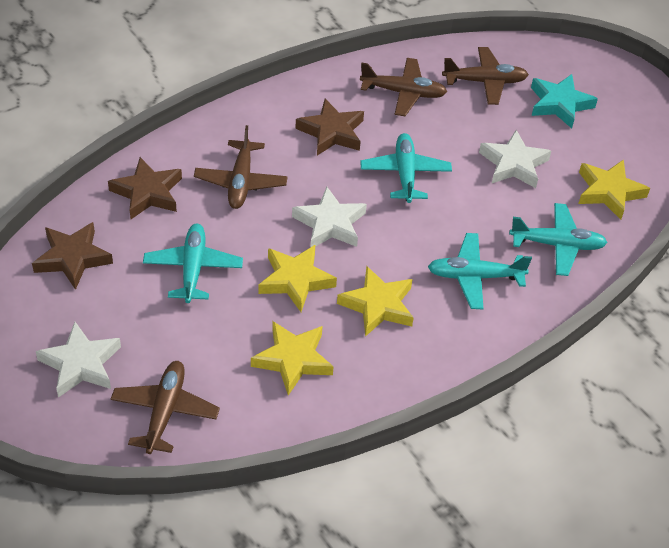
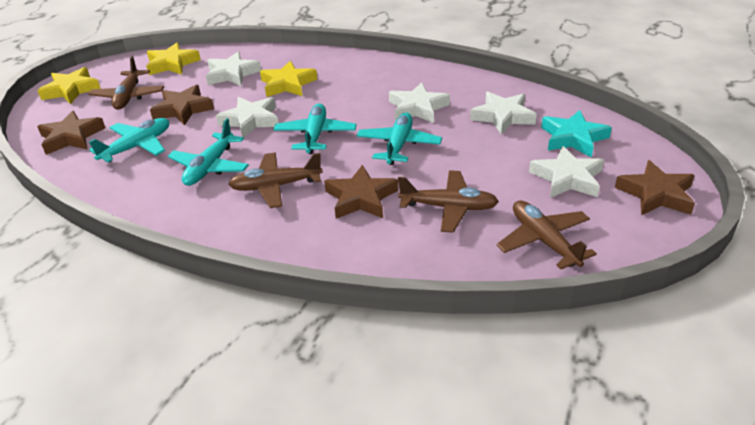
brown star: 3 -> 4
white star: 3 -> 5
yellow star: 4 -> 3

